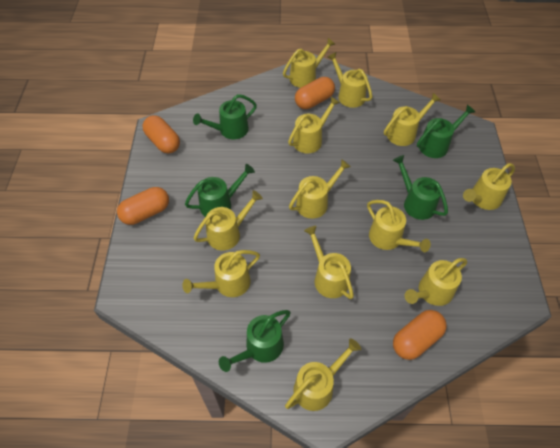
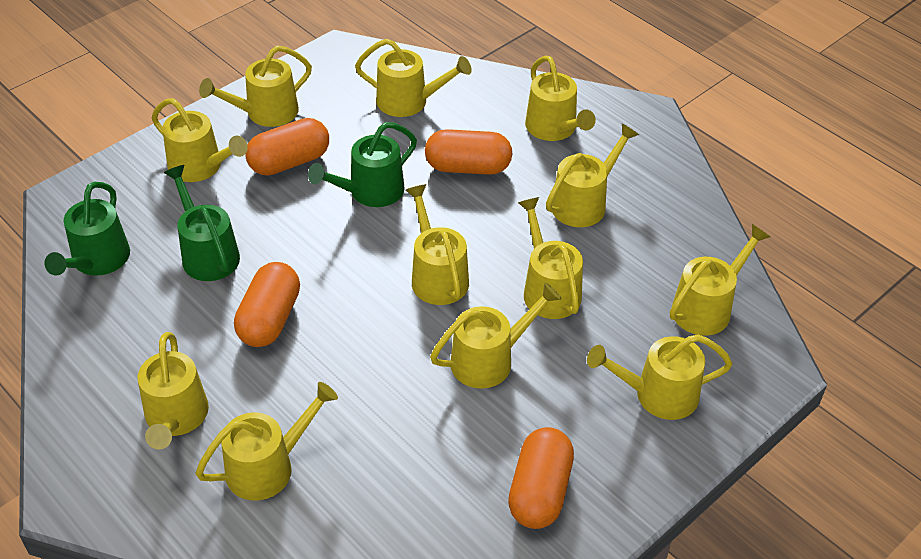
green watering can: 5 -> 3

